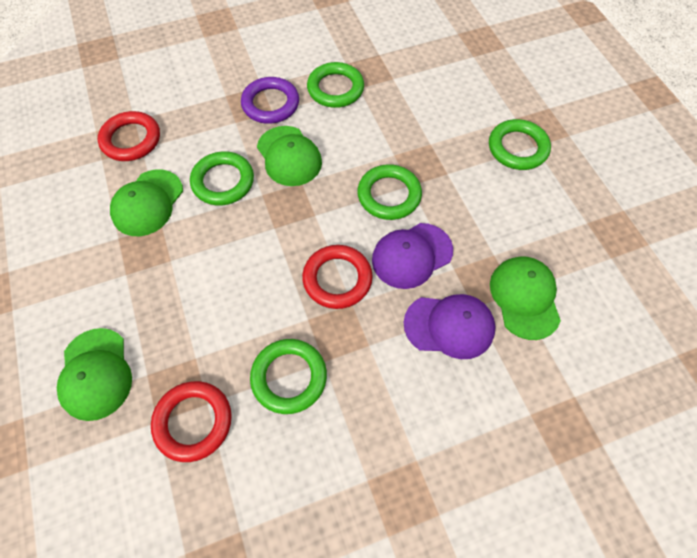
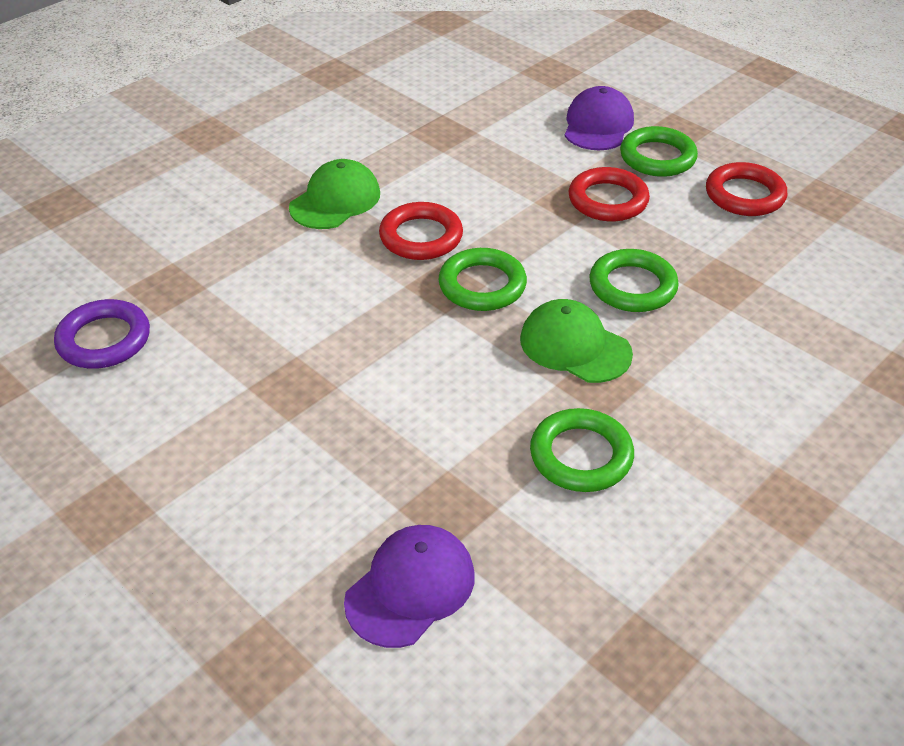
green cap: 4 -> 2
green ring: 5 -> 4

